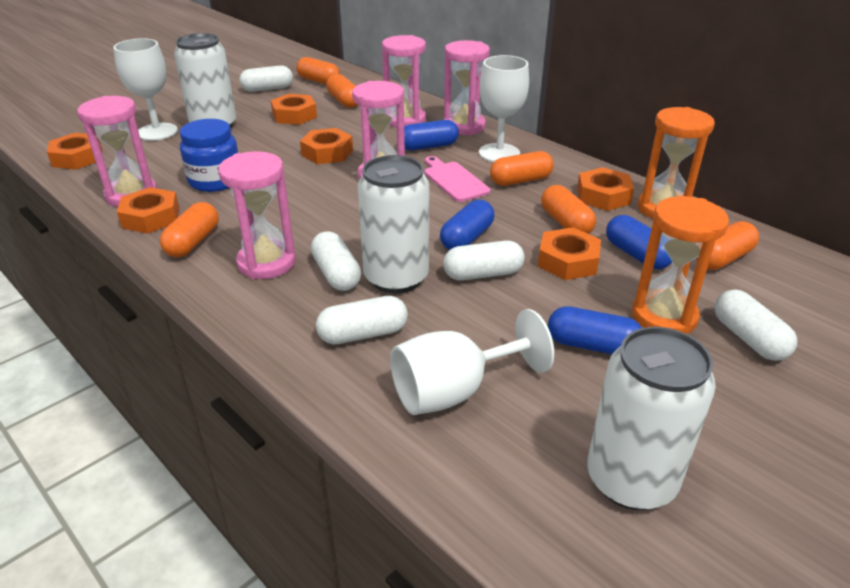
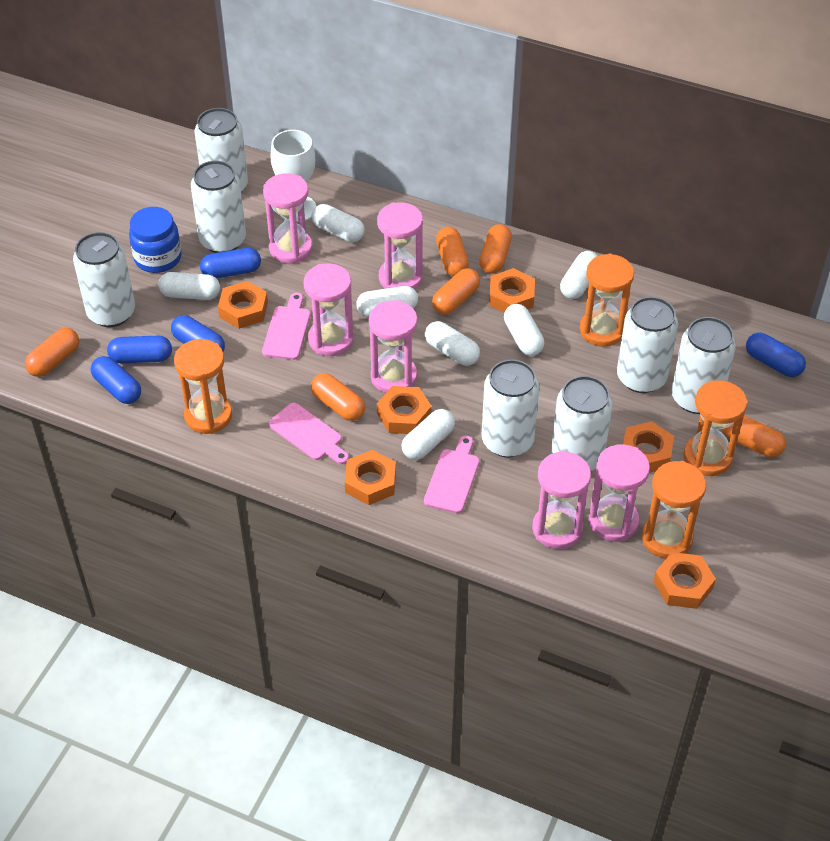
blue capsule: 4 -> 5
orange hourglass: 2 -> 4
pink cutting board: 1 -> 3
pink hourglass: 5 -> 6
white can: 3 -> 7
white capsule: 5 -> 7
white goblet: 3 -> 1

